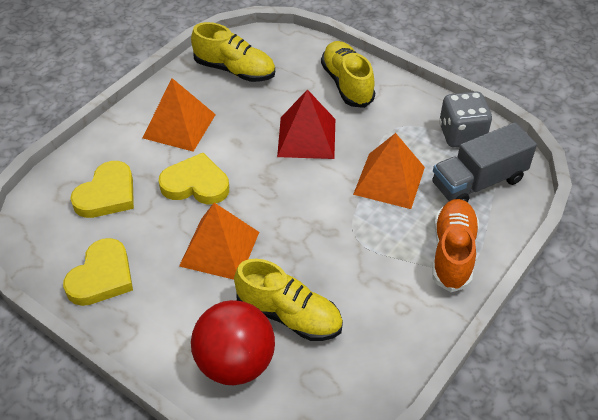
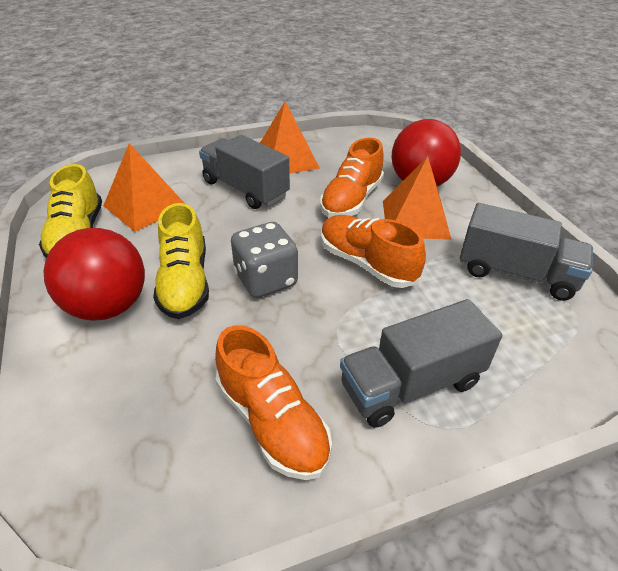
grey truck: 1 -> 3
orange shoe: 1 -> 3
red ball: 1 -> 2
red pyramid: 1 -> 0
yellow heart: 3 -> 0
yellow shoe: 3 -> 2

